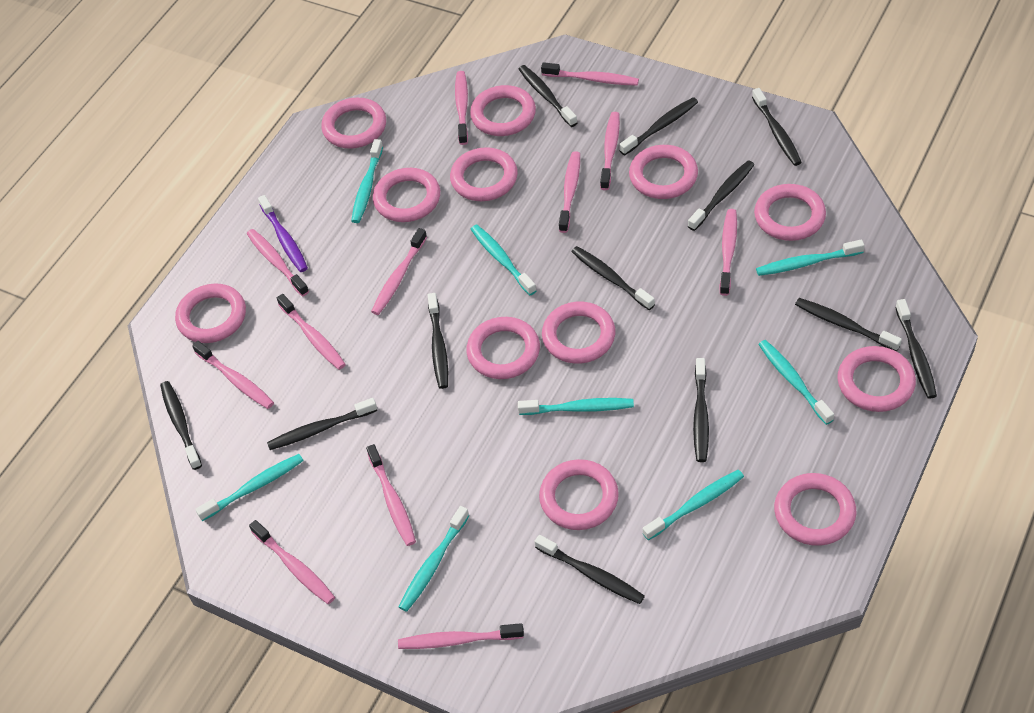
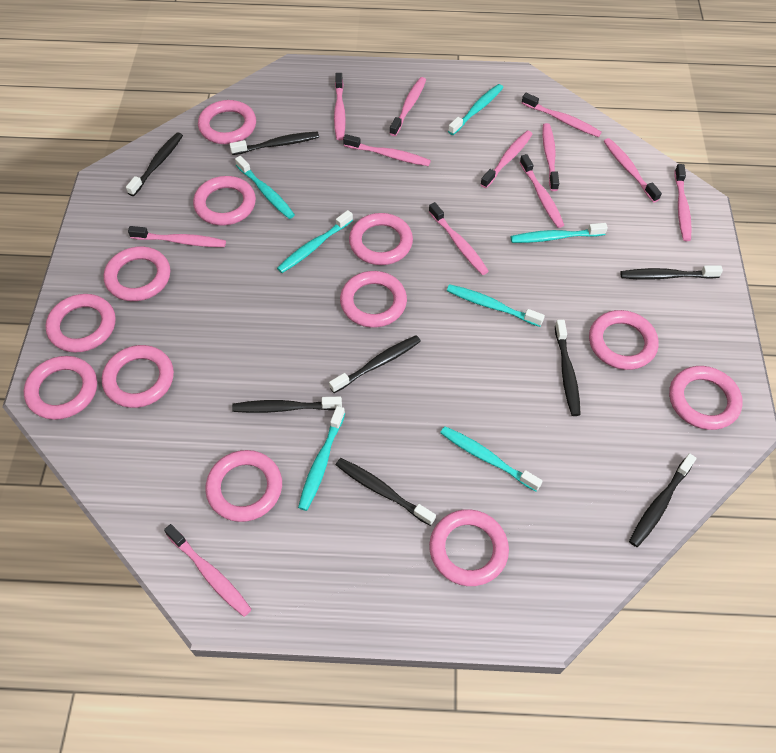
black toothbrush: 12 -> 8
purple toothbrush: 1 -> 0
turquoise toothbrush: 8 -> 7

